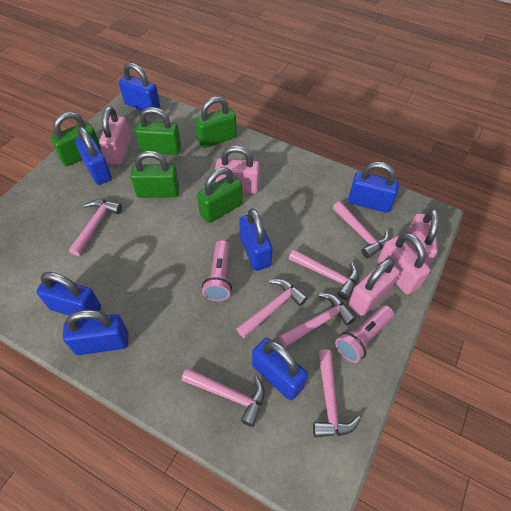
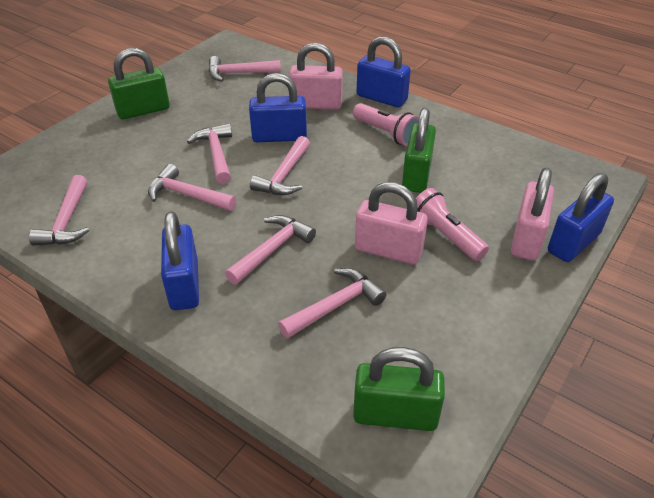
blue padlock: 7 -> 4
green padlock: 5 -> 3
pink padlock: 5 -> 3

